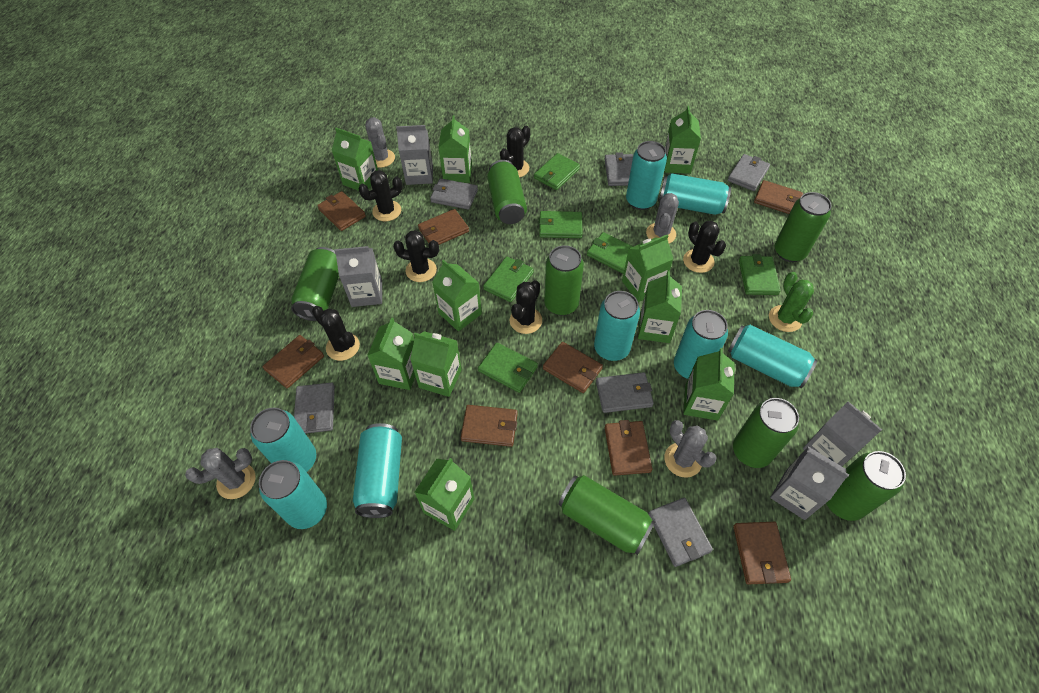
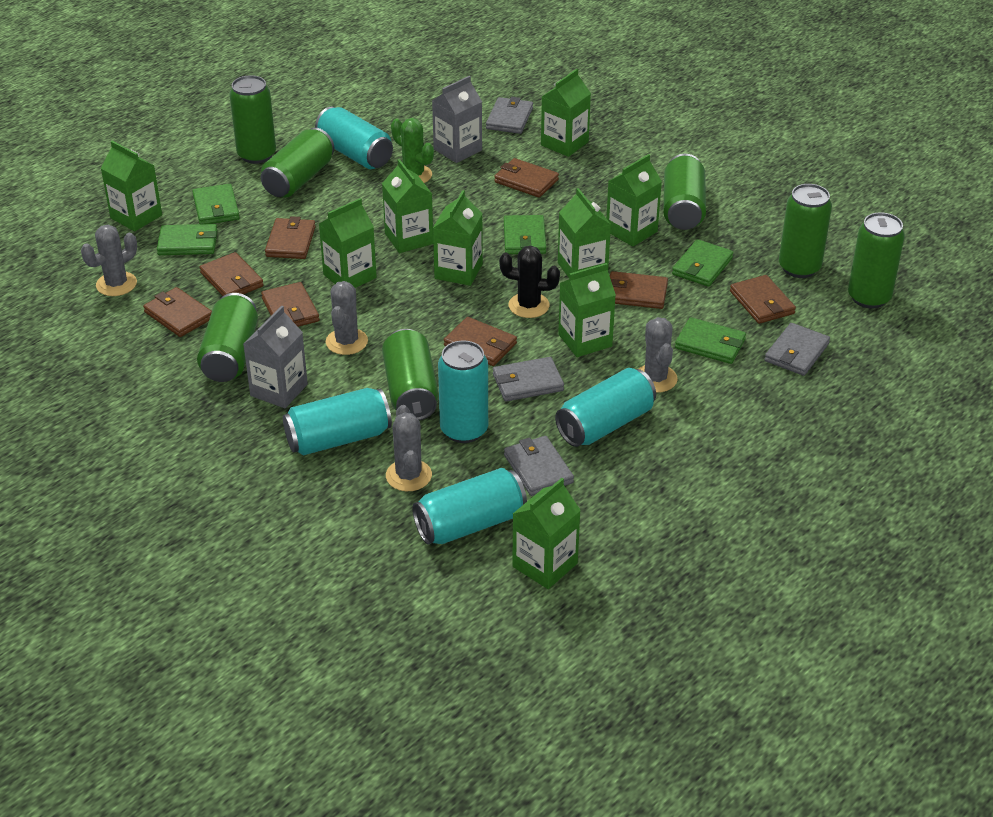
black cactus: 6 -> 1
green carton: 10 -> 9
green wallet: 6 -> 5
grey carton: 4 -> 2
grey wallet: 6 -> 4
turquoise can: 8 -> 5

